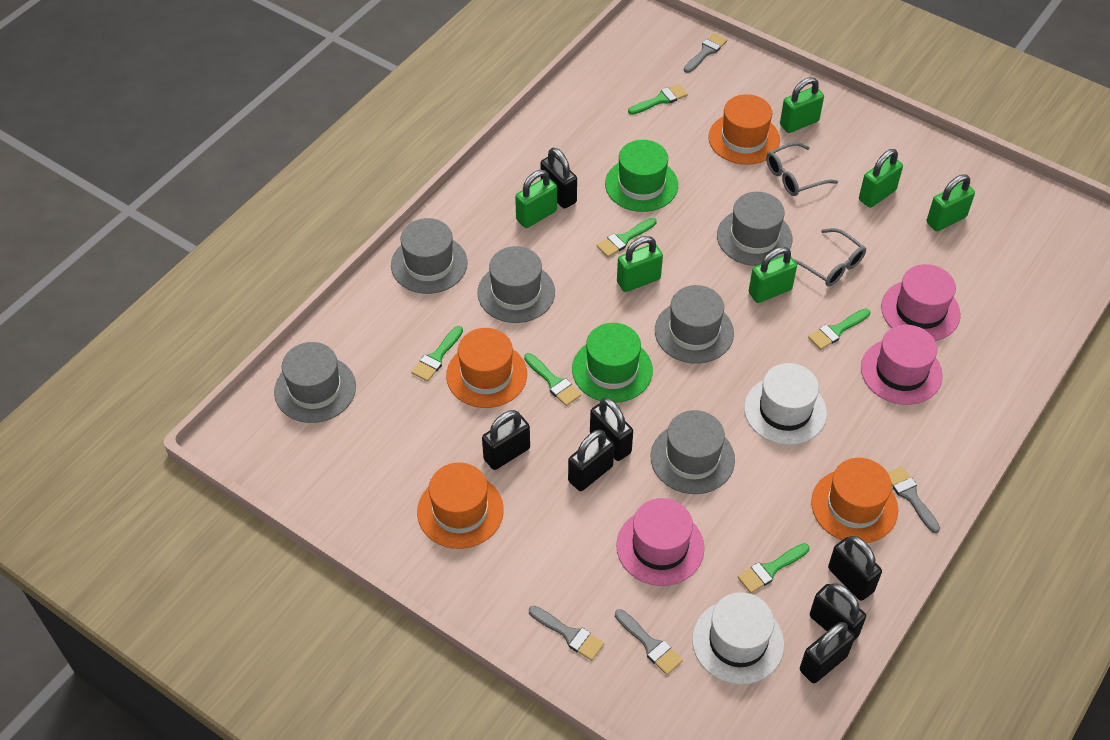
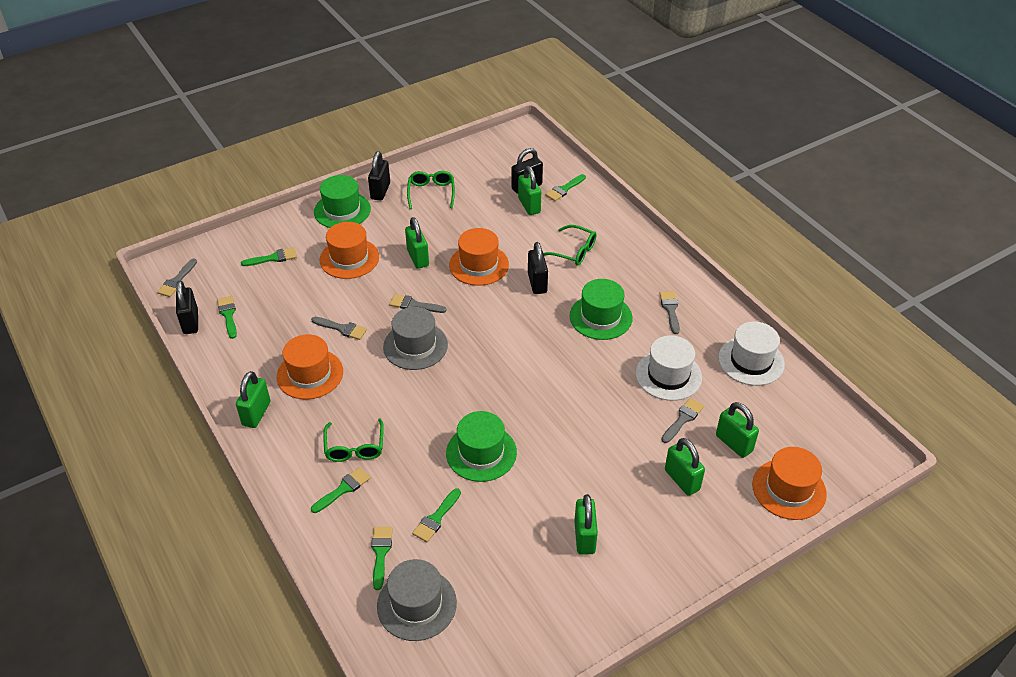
black padlock: 7 -> 4
green glasses: 0 -> 3
green hat: 2 -> 3
grey brush: 4 -> 5
grey glasses: 2 -> 0
grey hat: 6 -> 2
pink hat: 3 -> 0

